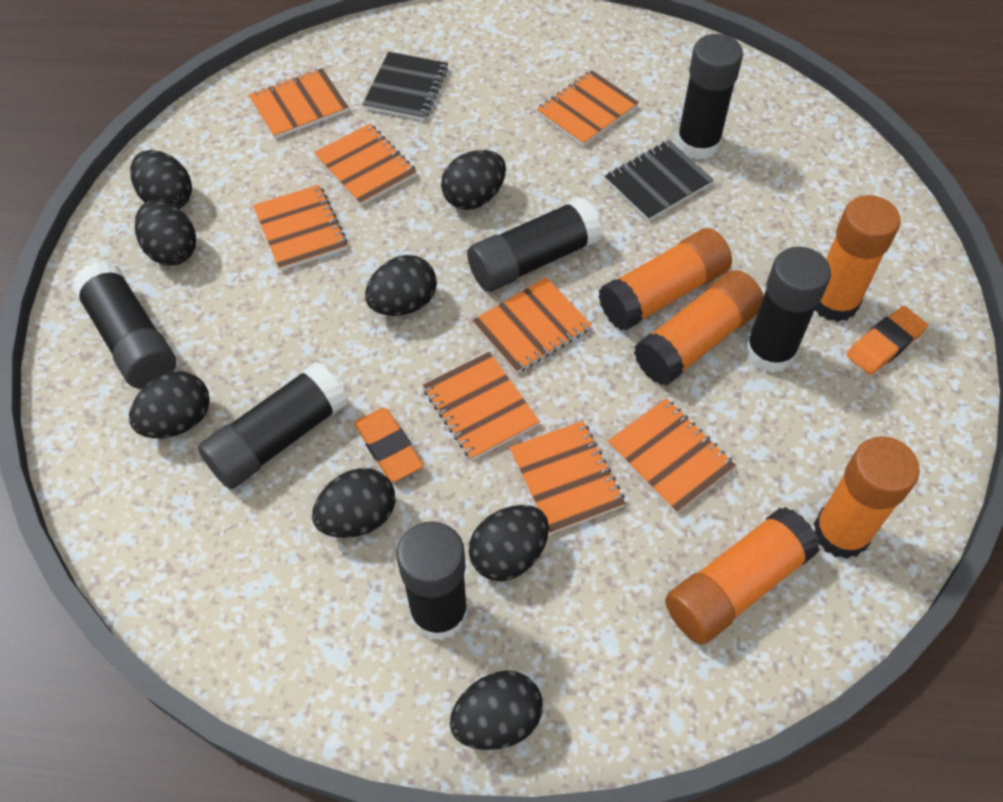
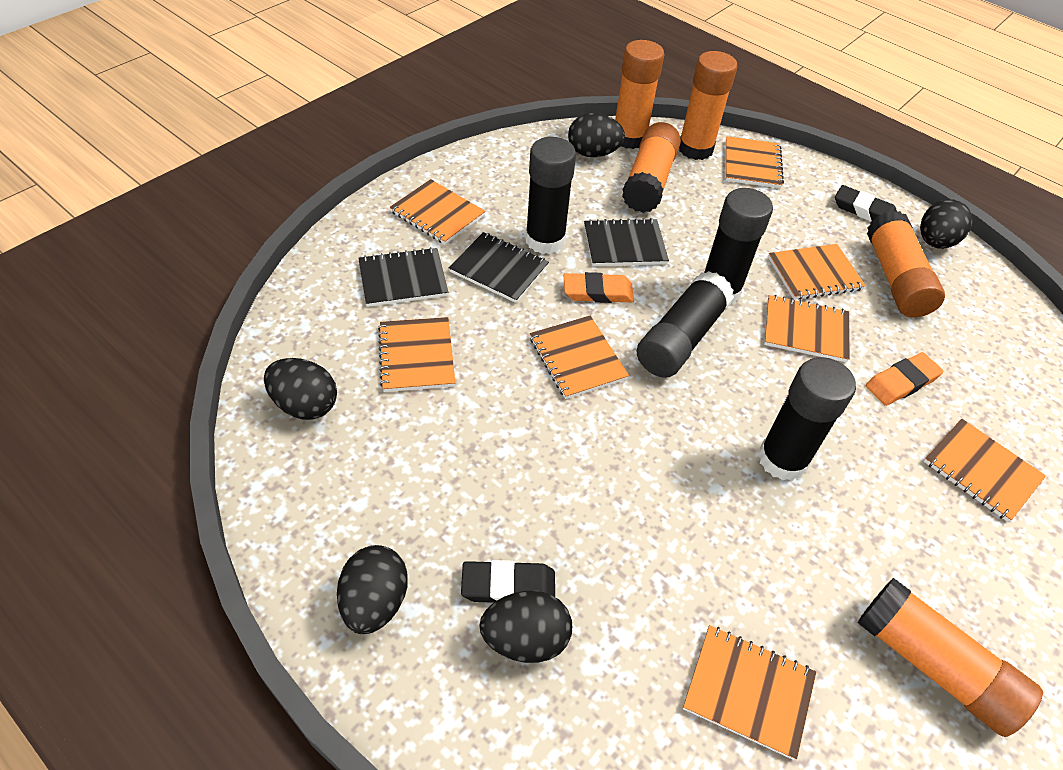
black egg: 8 -> 5
black eraser: 0 -> 2
black glue stick: 6 -> 4
black notebook: 2 -> 3

